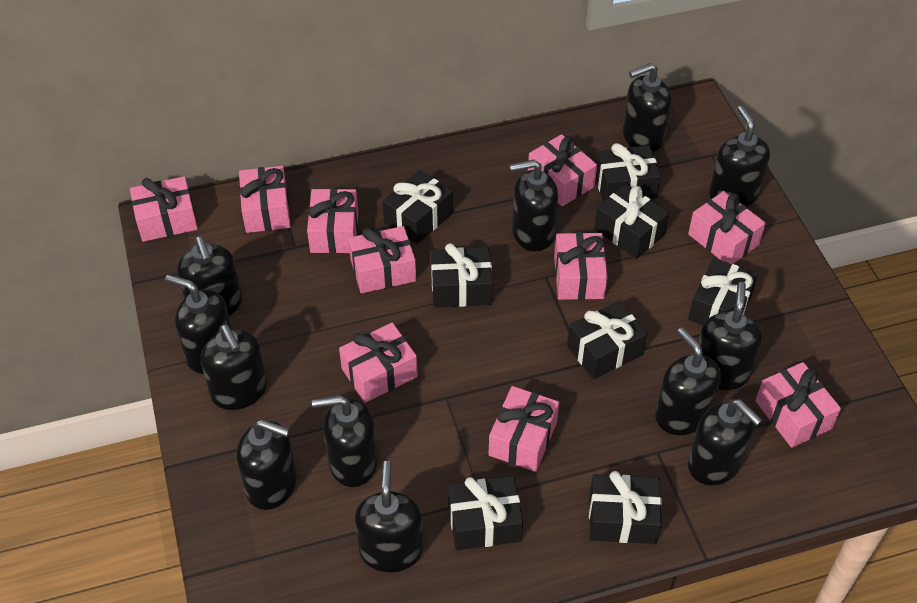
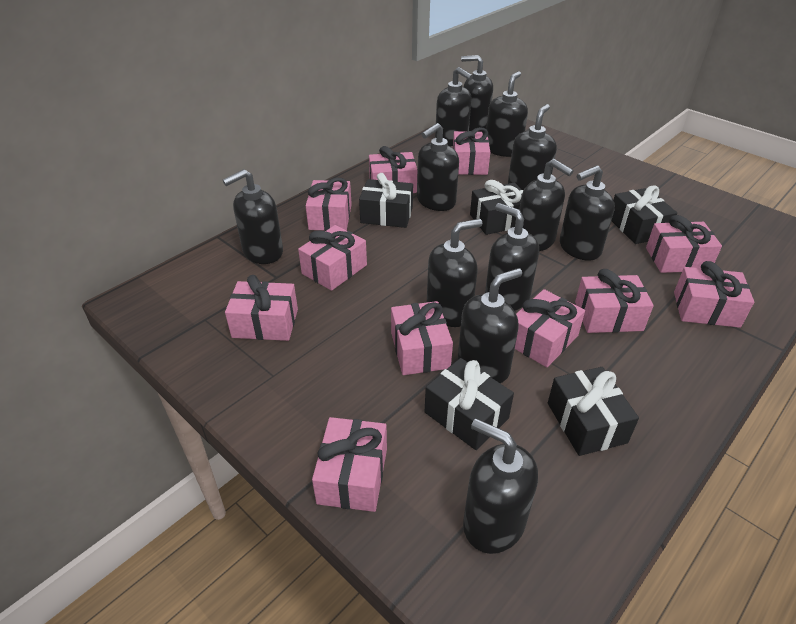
black gift: 8 -> 5
pink gift: 10 -> 11

